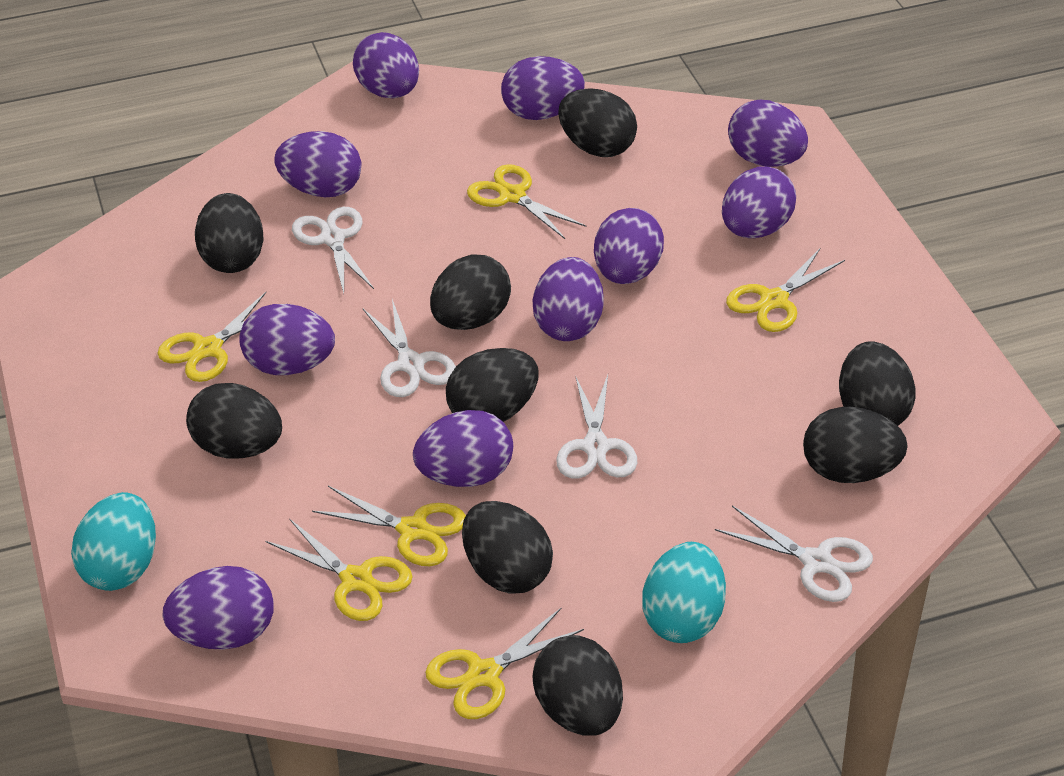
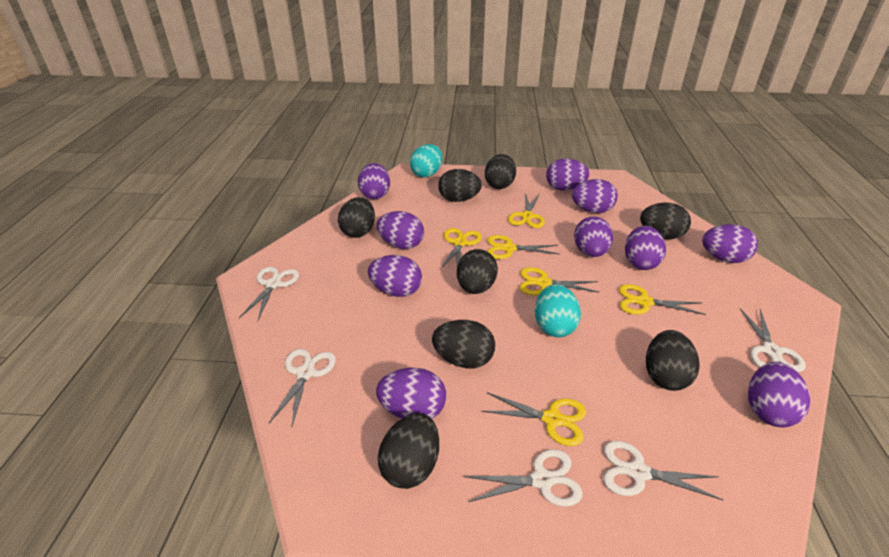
black egg: 9 -> 8
white scissors: 4 -> 5

